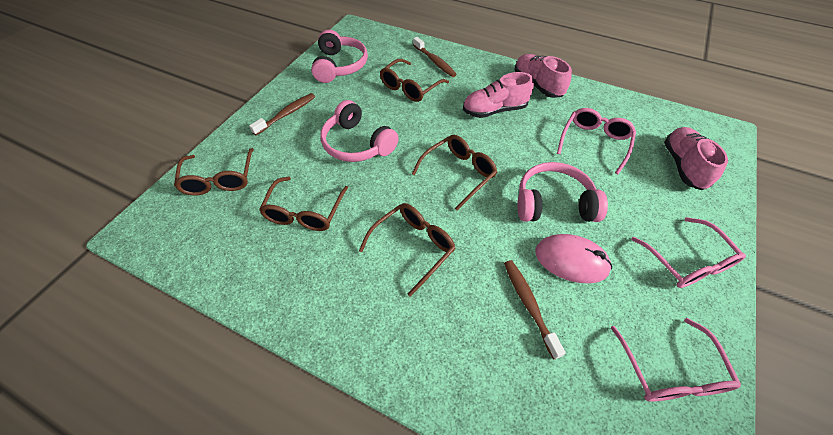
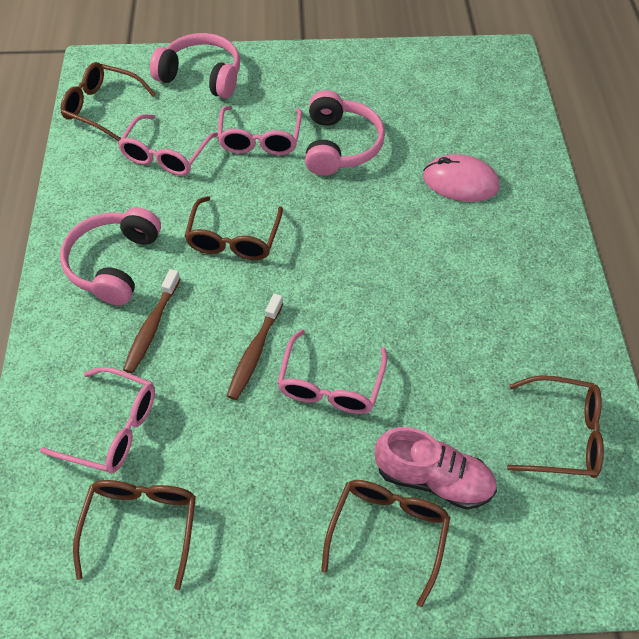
brown toothbrush: 3 -> 2
pink glasses: 3 -> 4
pink shoe: 3 -> 1

